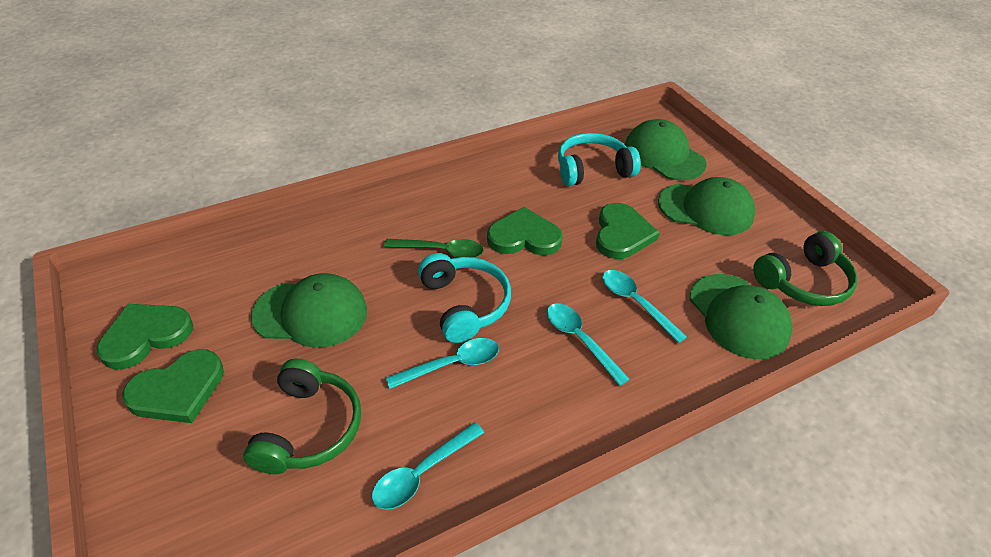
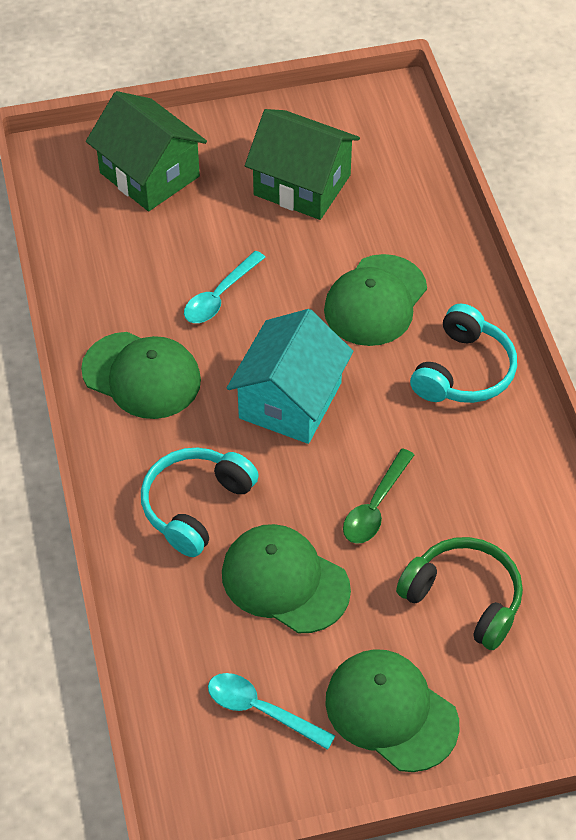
green headphones: 2 -> 1
green heart: 4 -> 0
green house: 0 -> 2
turquoise house: 0 -> 1
turquoise spoon: 4 -> 2

